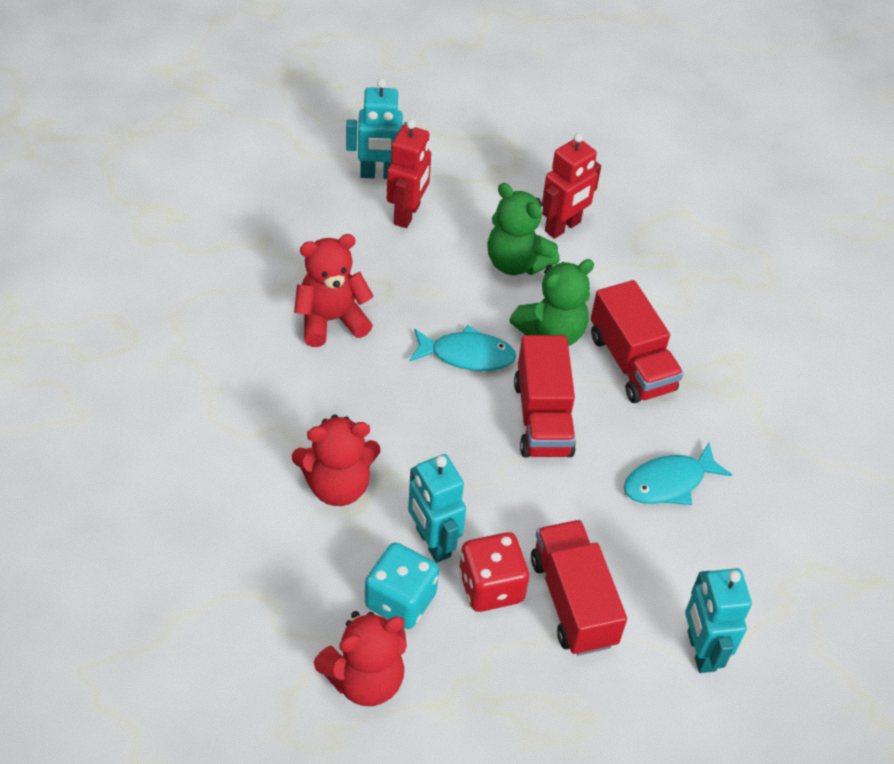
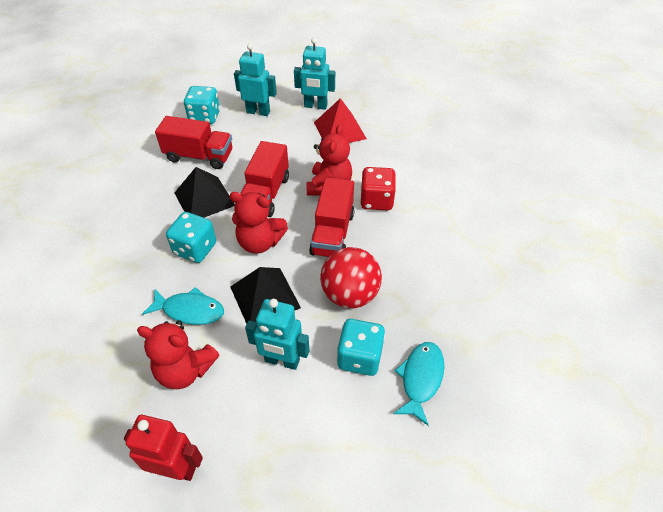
black pyramid: 0 -> 2
green teddy bear: 2 -> 0
red ball: 0 -> 1
red pyramid: 0 -> 1
red robot: 2 -> 1
turquoise dice: 1 -> 3

